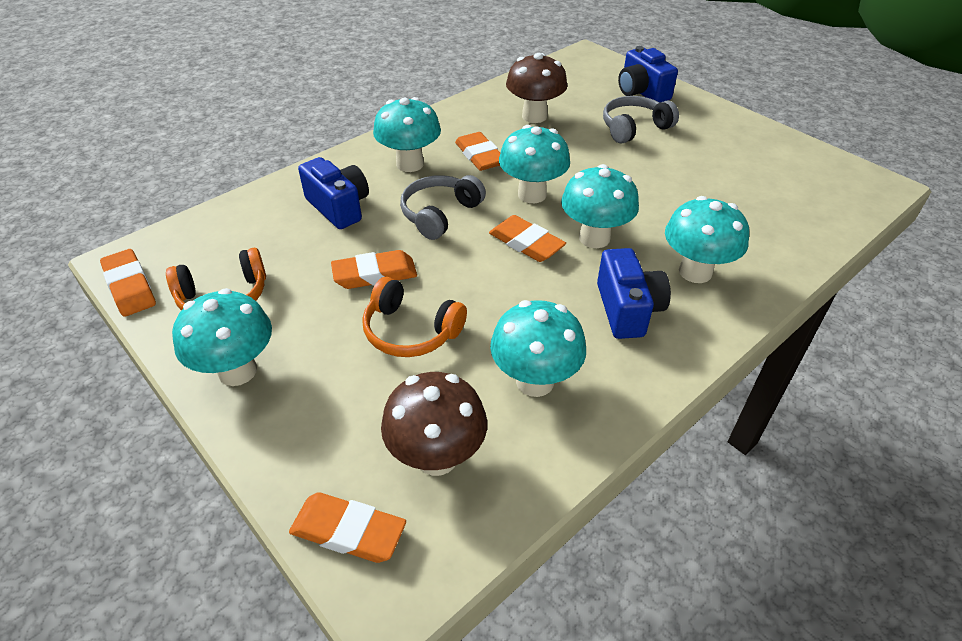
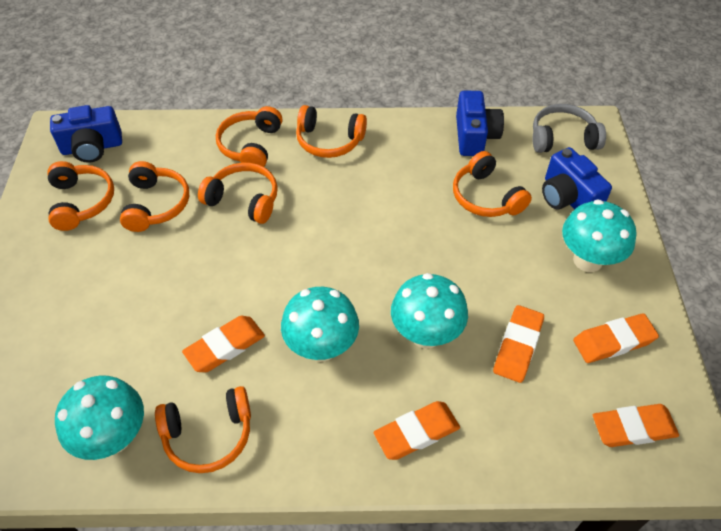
brown mushroom: 2 -> 0
grey headphones: 2 -> 1
orange headphones: 2 -> 7
turquoise mushroom: 6 -> 4

